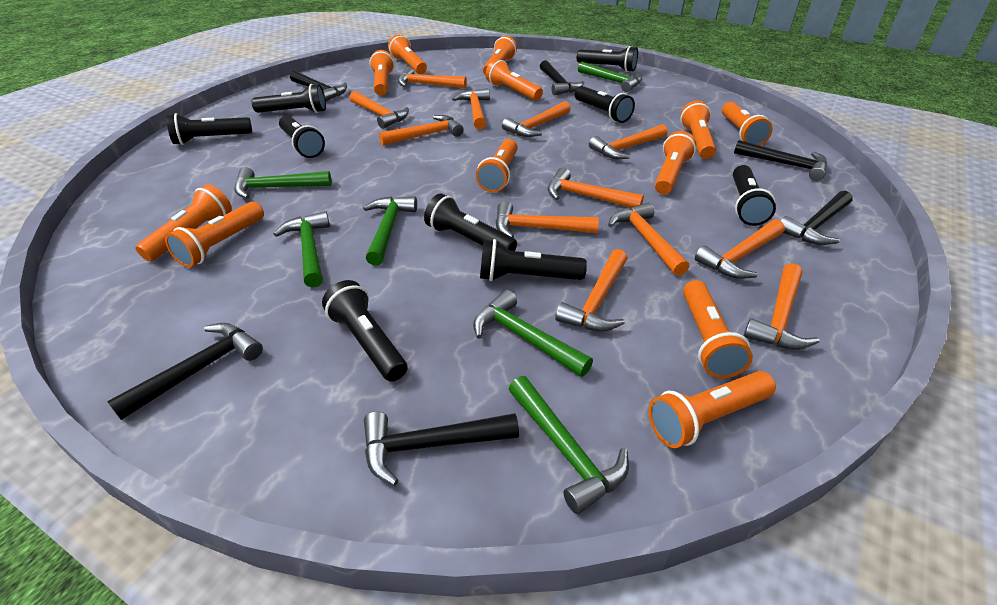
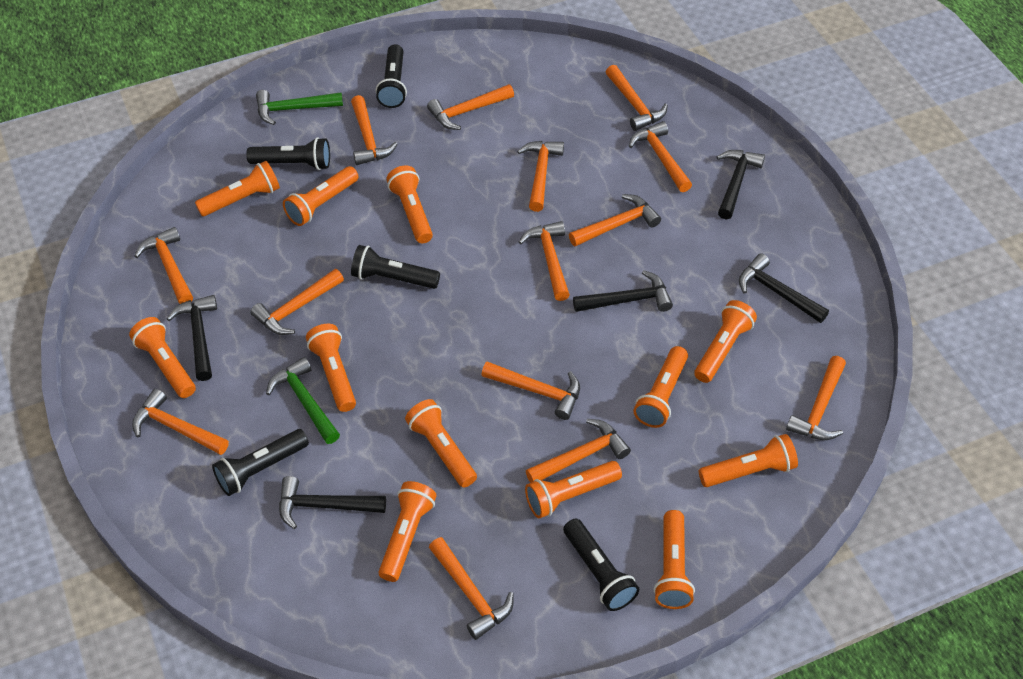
black flashlight: 9 -> 5
black hammer: 6 -> 5
green hammer: 6 -> 2
orange hammer: 12 -> 14

